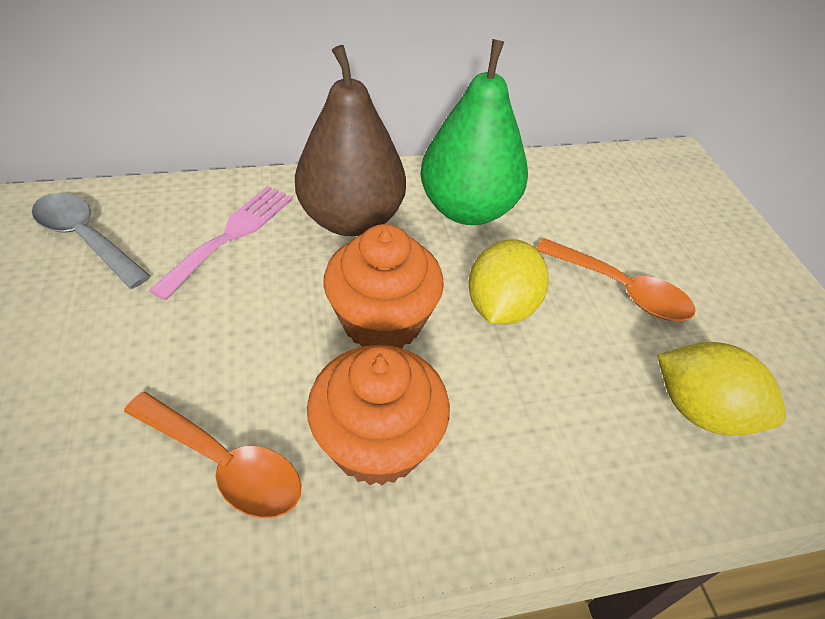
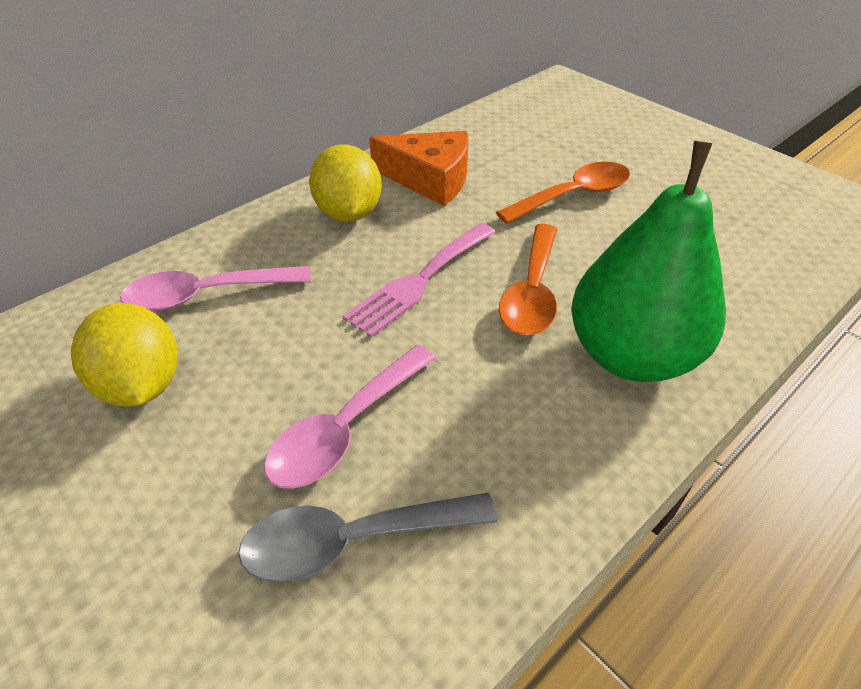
brown pear: 1 -> 0
orange cheese: 0 -> 1
orange cupcake: 2 -> 0
pink spoon: 0 -> 2

